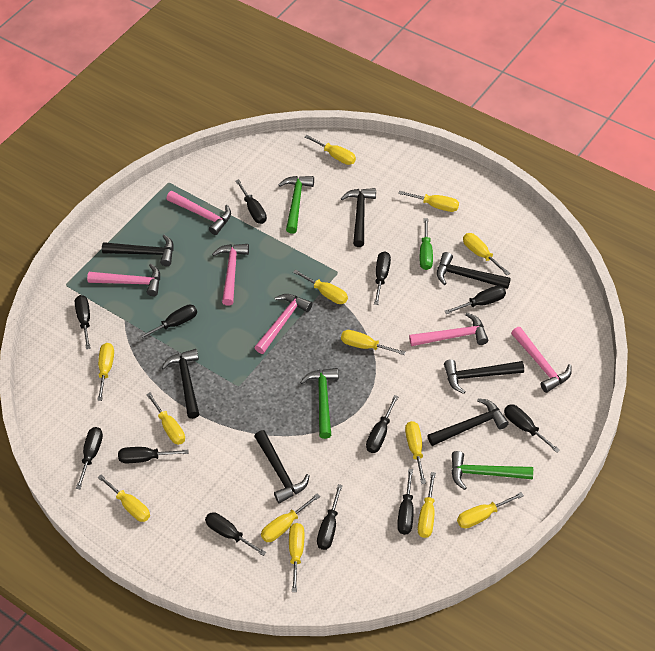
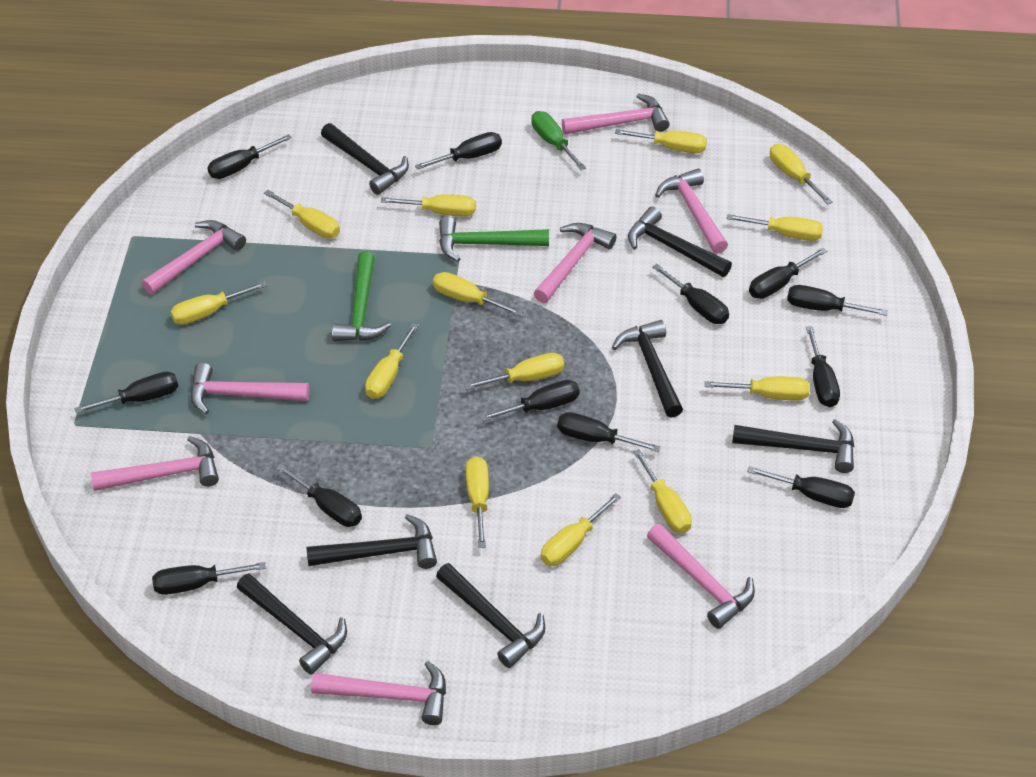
green hammer: 3 -> 2
pink hammer: 6 -> 8

